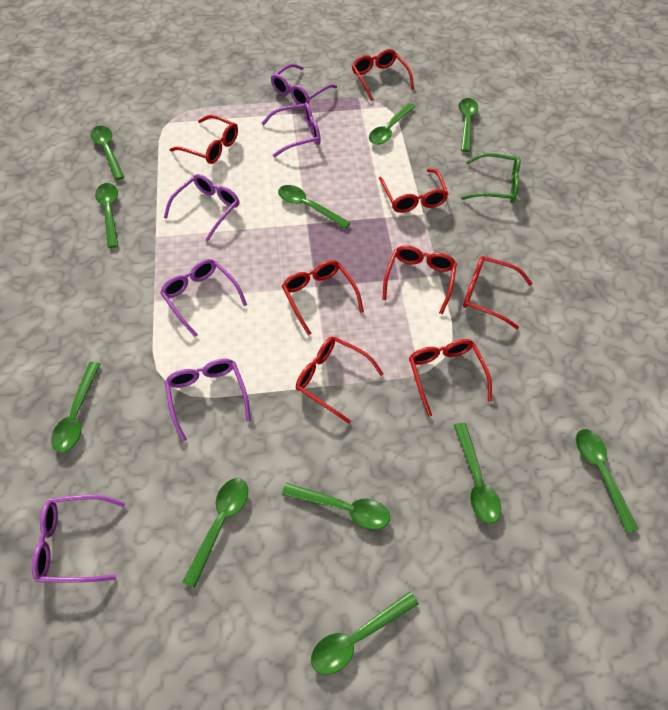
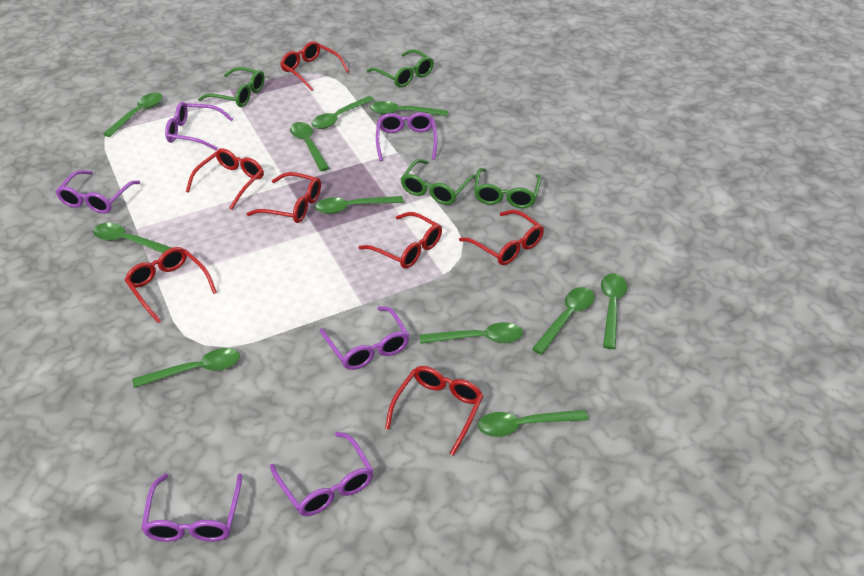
green glasses: 1 -> 4
red glasses: 8 -> 7

